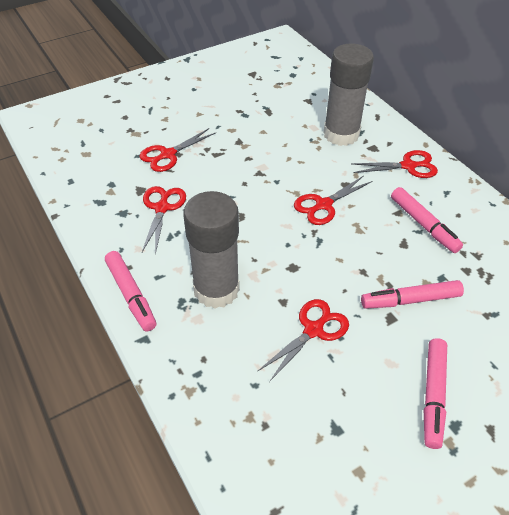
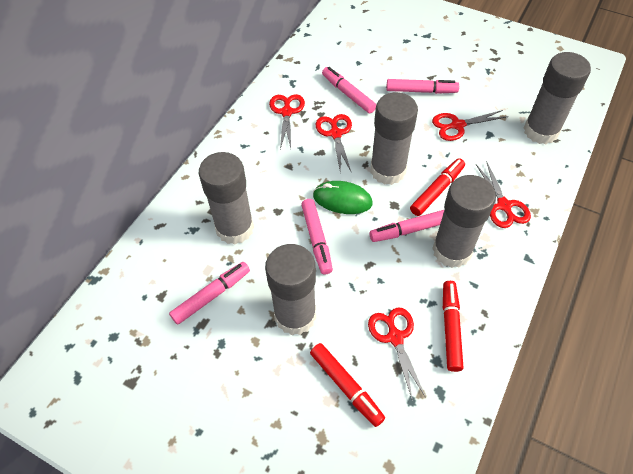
green mouse: 0 -> 1
grey glue stick: 2 -> 5
pink marker: 4 -> 5
red marker: 0 -> 3

